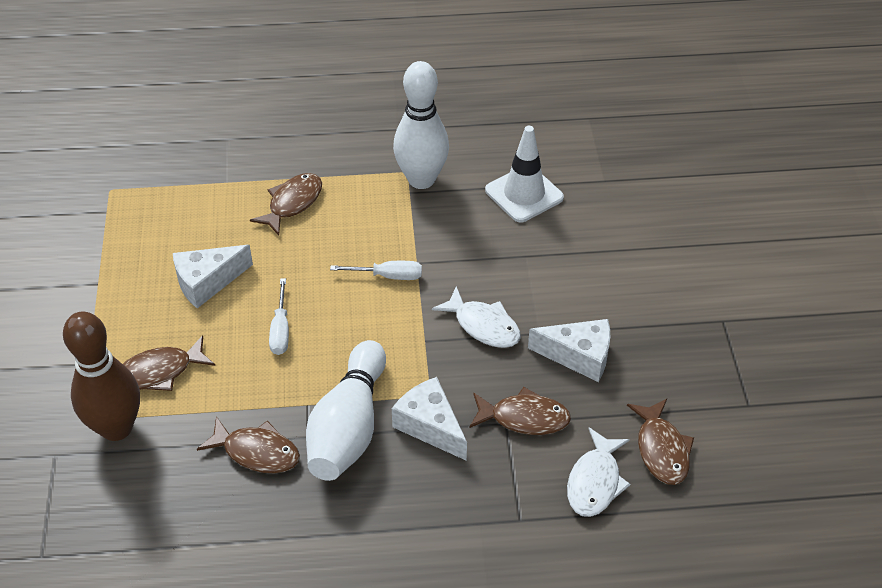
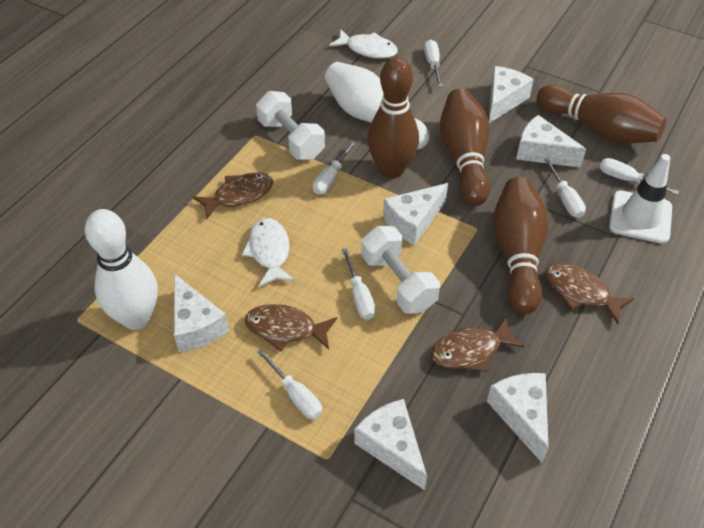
brown bowling pin: 1 -> 4
brown fish: 5 -> 4
white cheese: 3 -> 6
white dumbbell: 0 -> 2
white screwdriver: 2 -> 6

